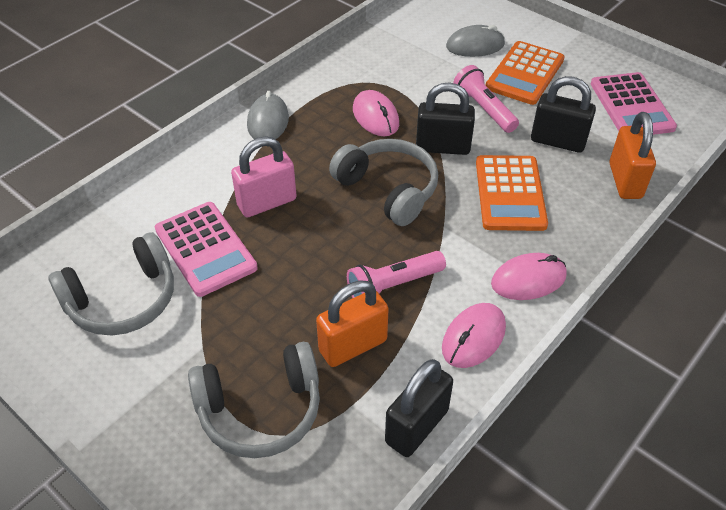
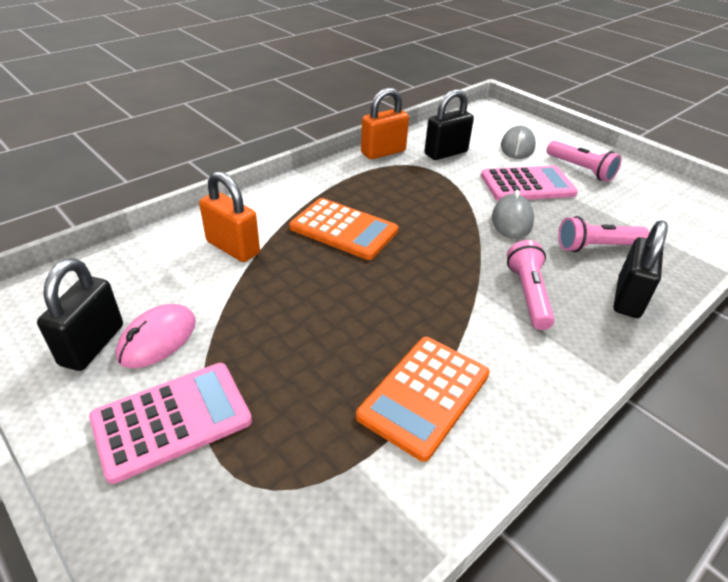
grey headphones: 3 -> 0
pink flashlight: 2 -> 3
pink mouse: 3 -> 1
pink padlock: 1 -> 0

